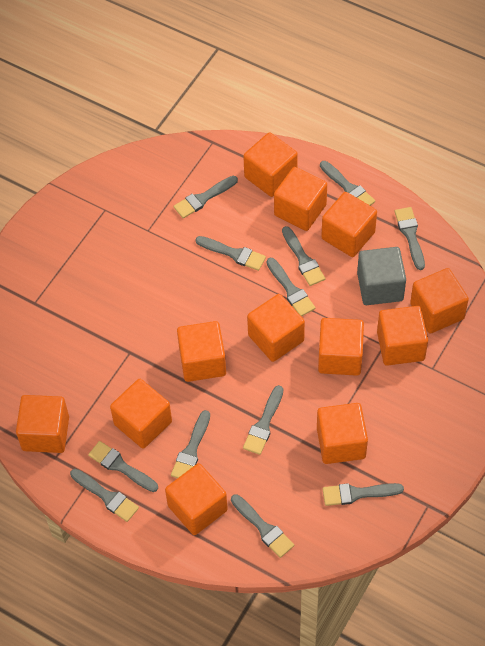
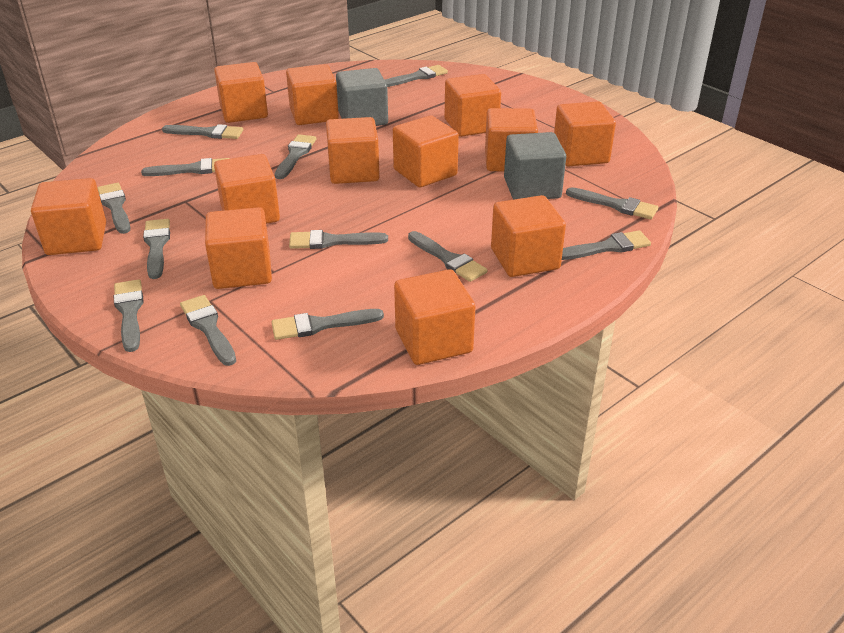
grey brush: 12 -> 13
grey cube: 1 -> 2

